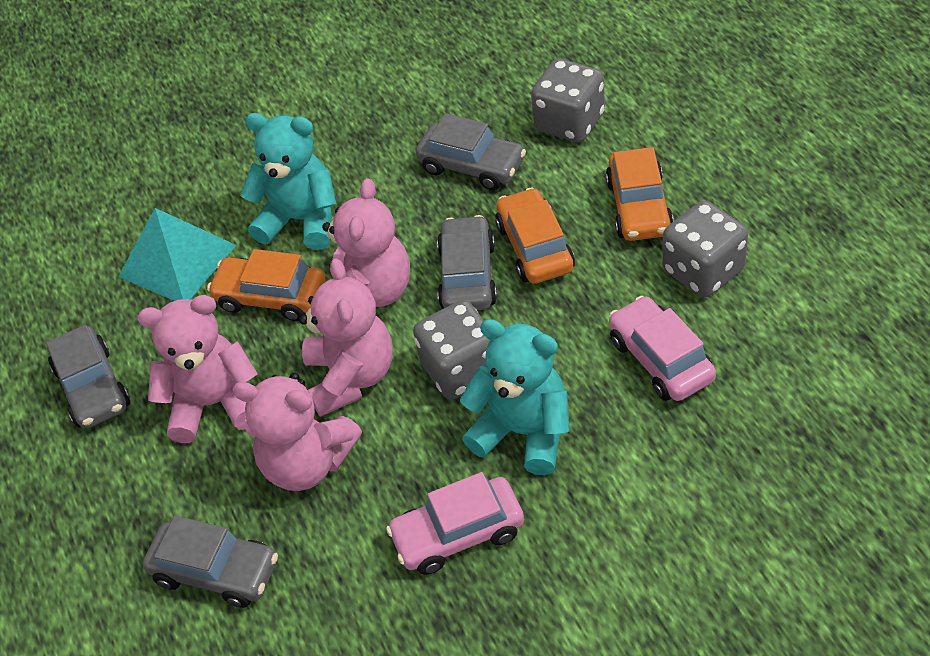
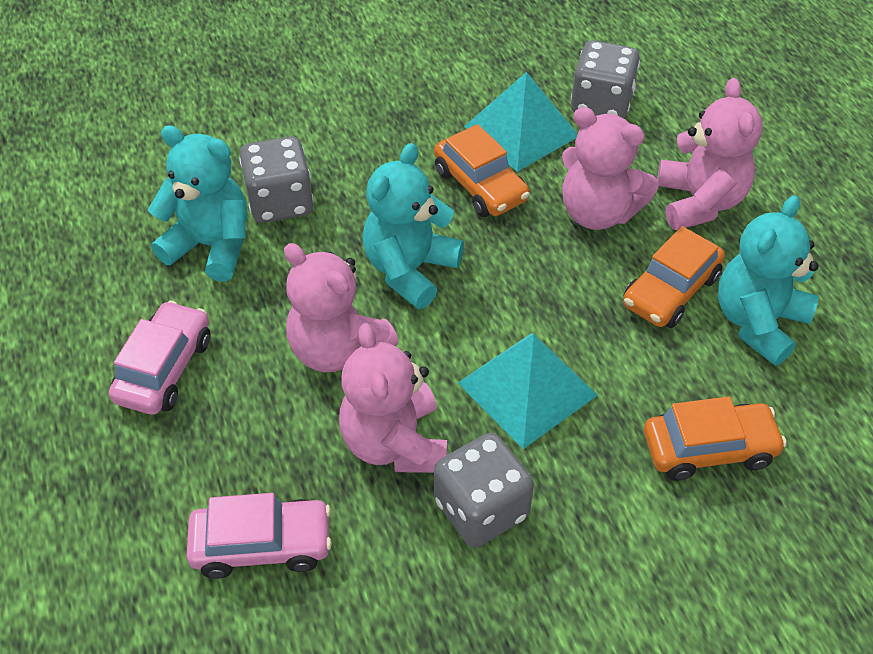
grey car: 4 -> 0
turquoise pyramid: 1 -> 2
turquoise teddy bear: 2 -> 3

